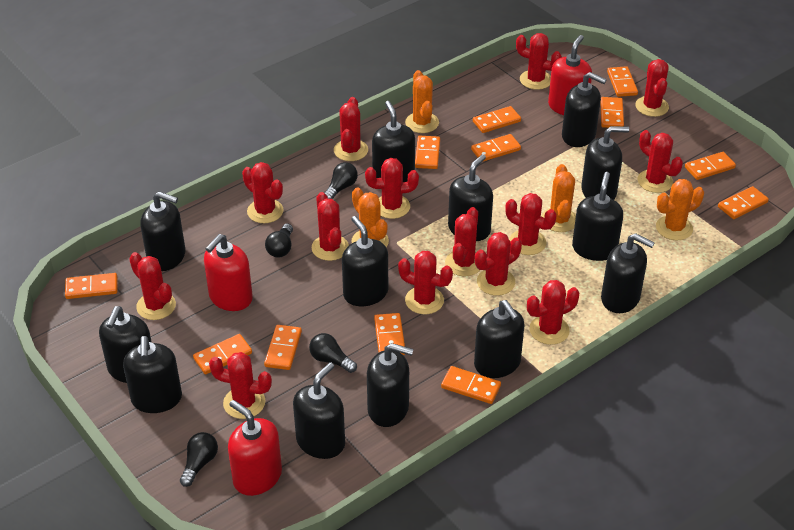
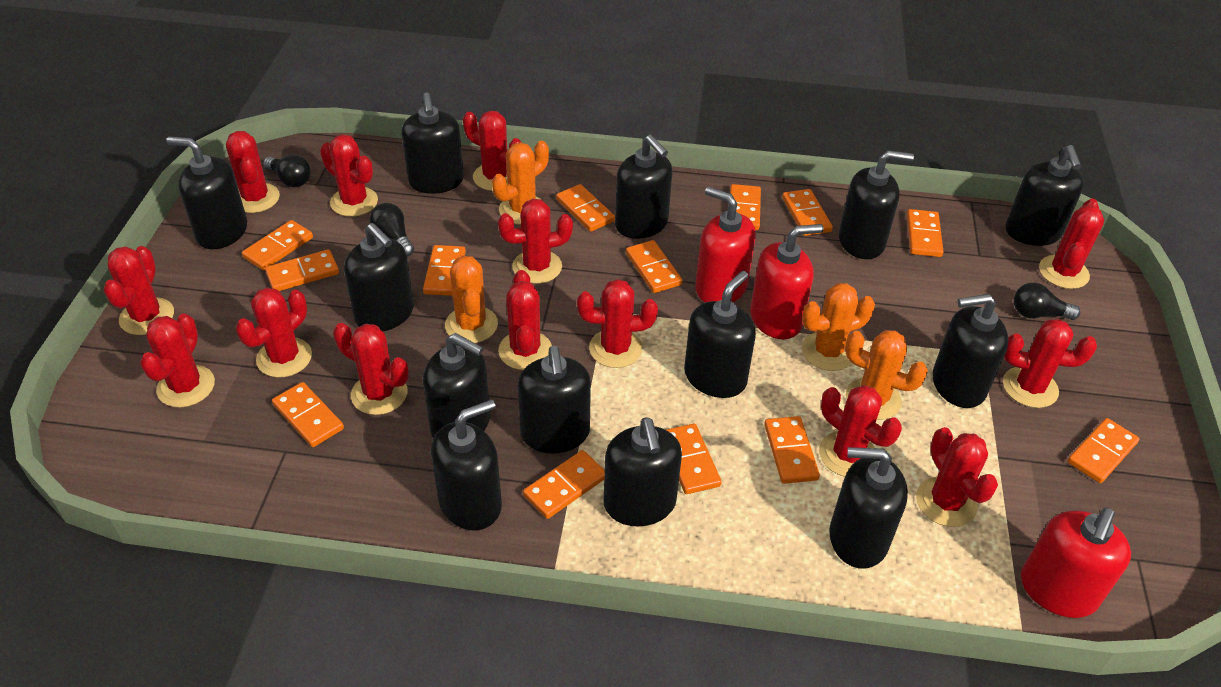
black light bulb: 4 -> 3
orange domino: 12 -> 13

